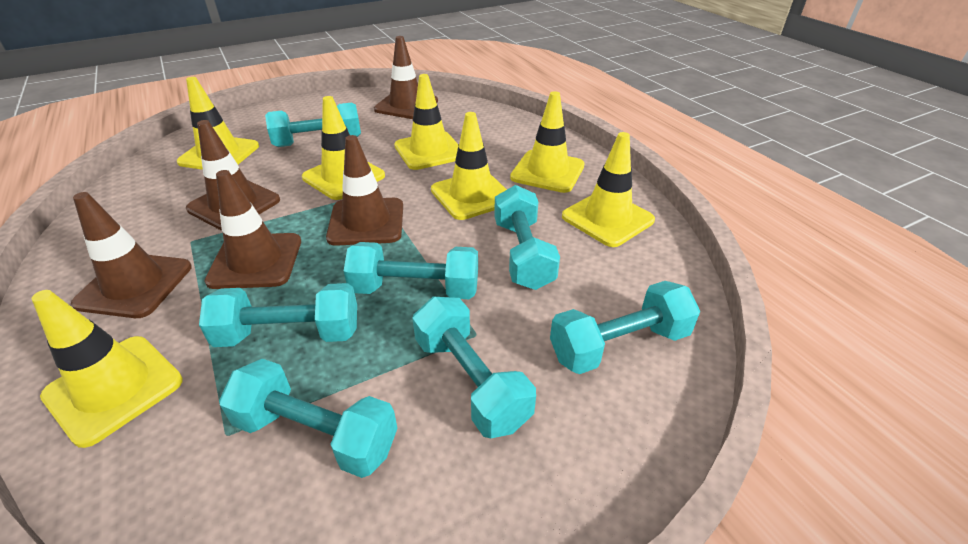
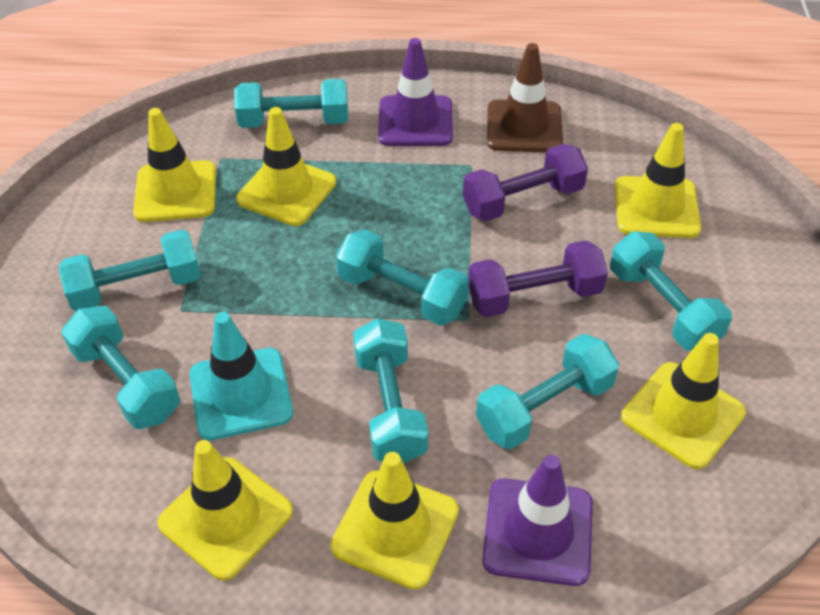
brown traffic cone: 5 -> 1
purple dumbbell: 0 -> 2
purple traffic cone: 0 -> 2
turquoise traffic cone: 0 -> 1
yellow traffic cone: 7 -> 6

